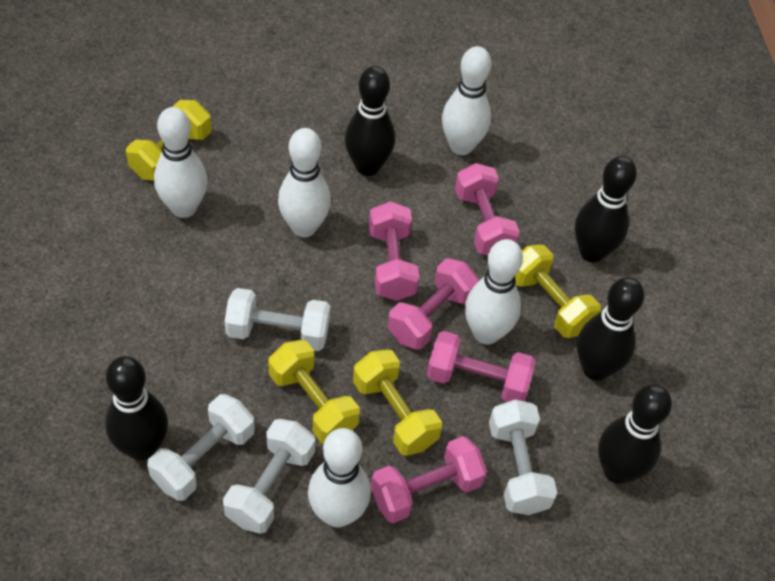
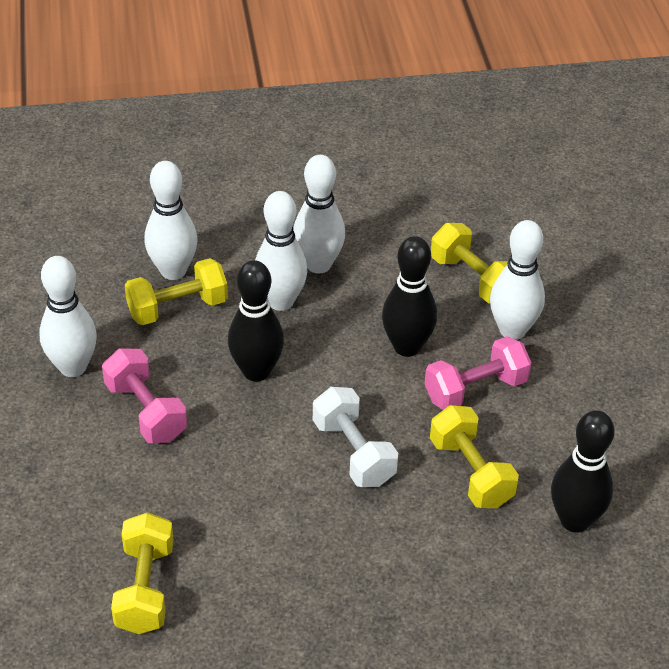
black bowling pin: 5 -> 3
pink dumbbell: 5 -> 2
white dumbbell: 4 -> 1

